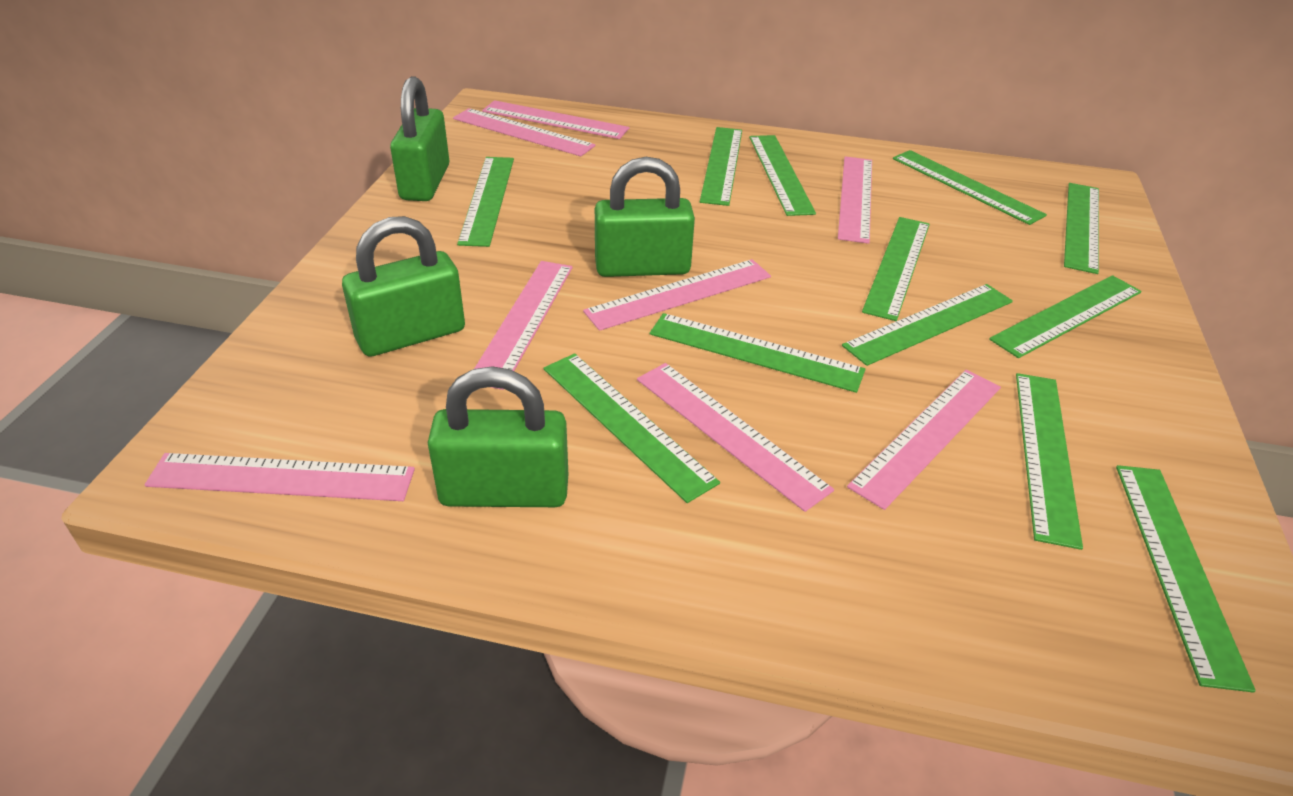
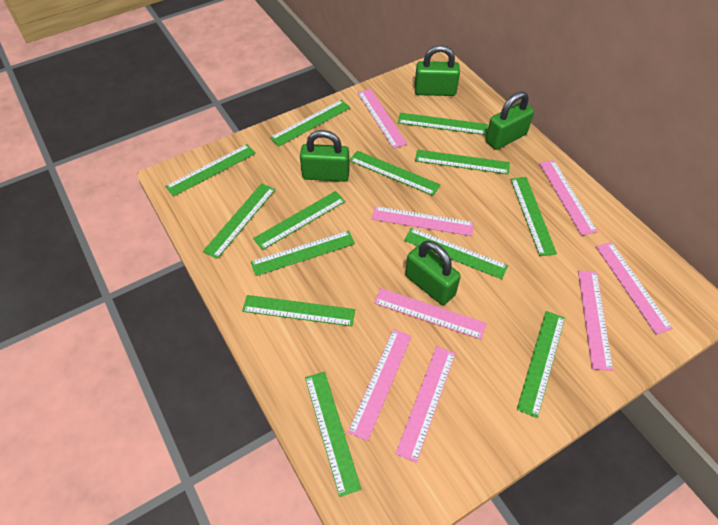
green ruler: 12 -> 13

